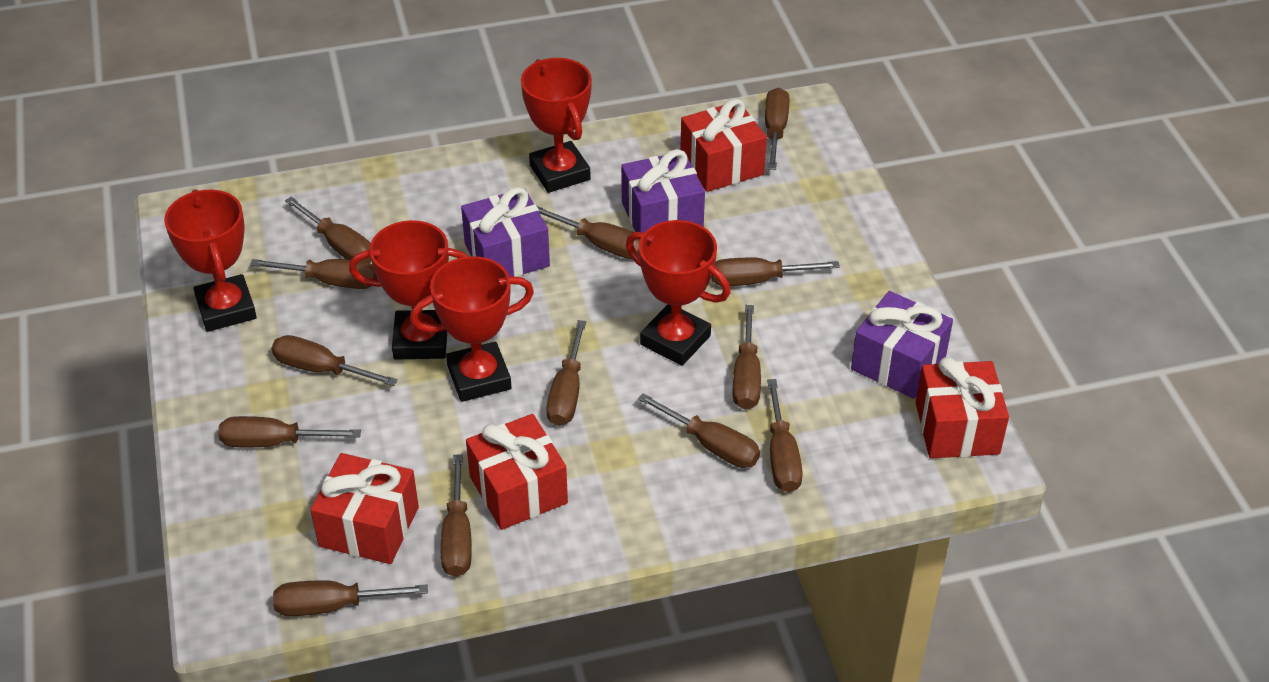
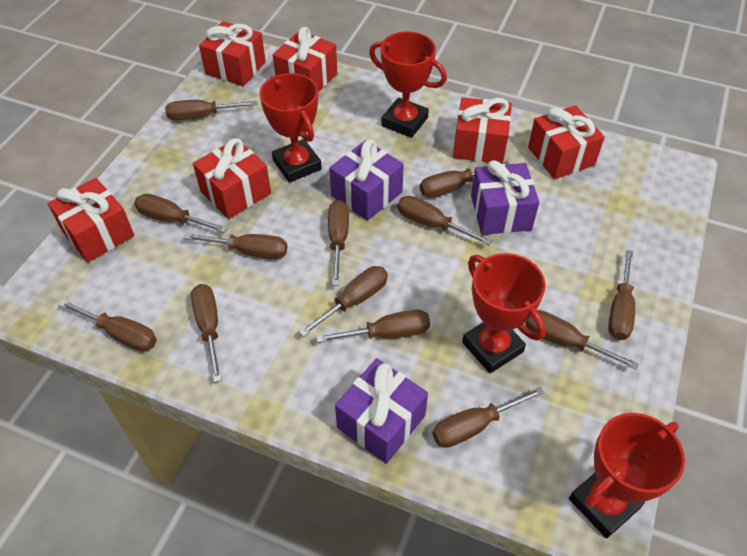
red gift: 4 -> 6
red trophy: 5 -> 4

